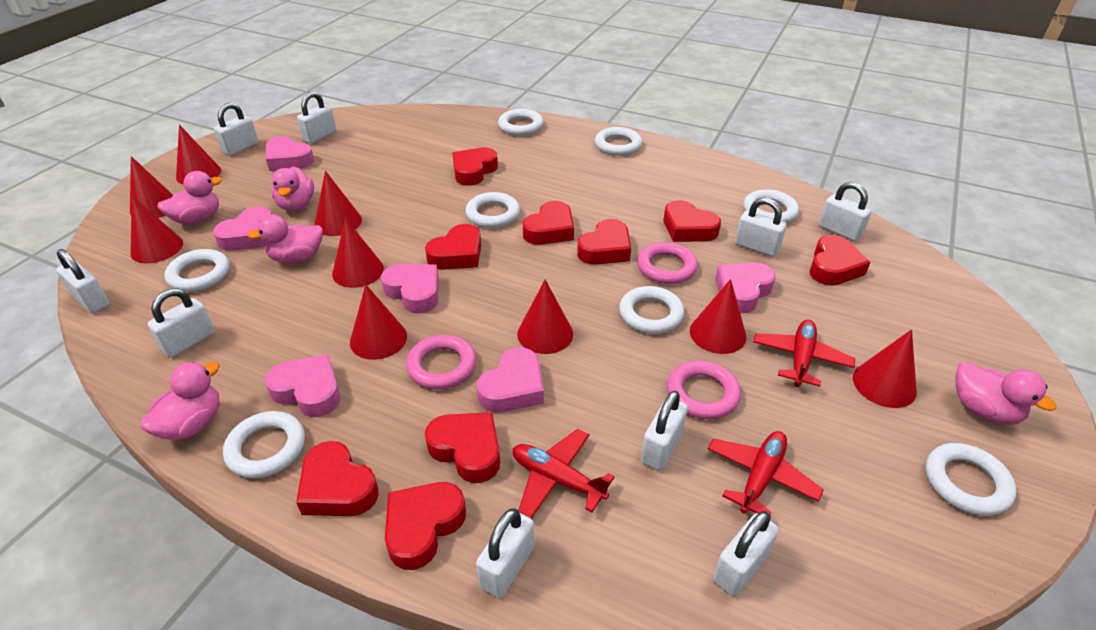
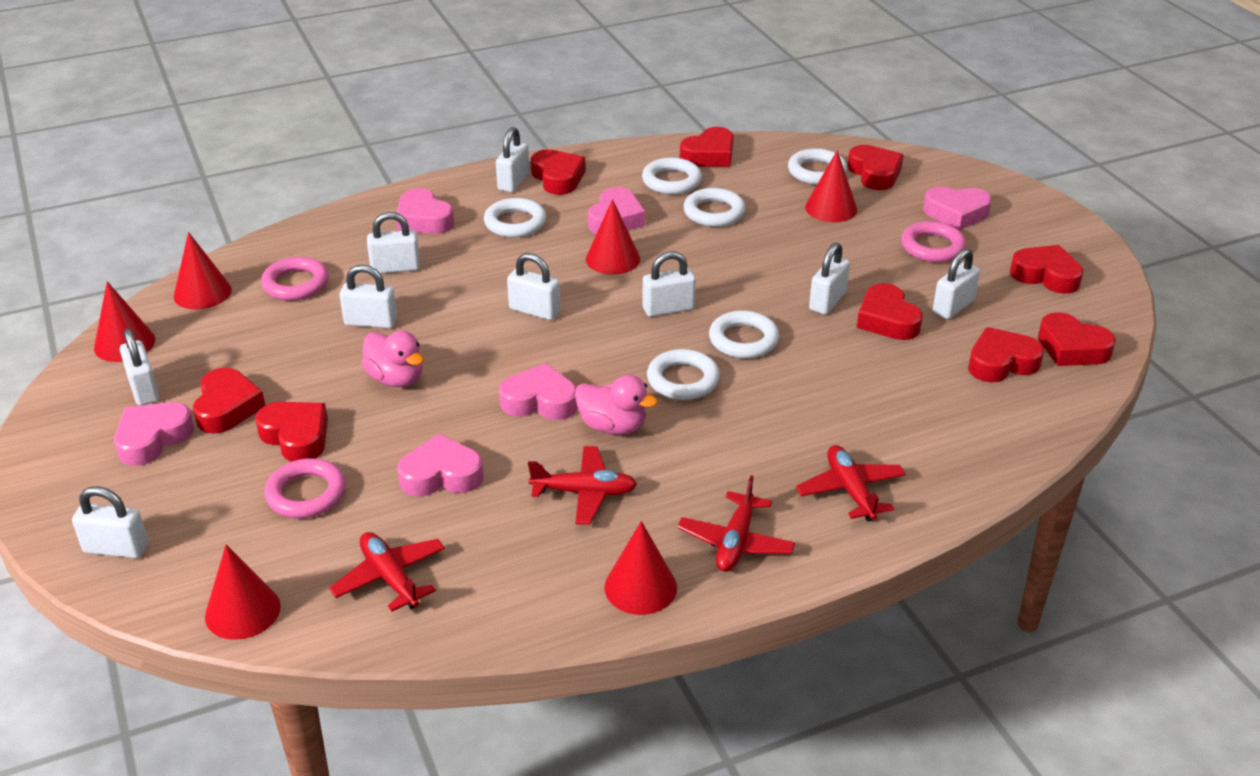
pink duck: 5 -> 2
red cone: 9 -> 6
red plane: 3 -> 4
white ring: 8 -> 6

